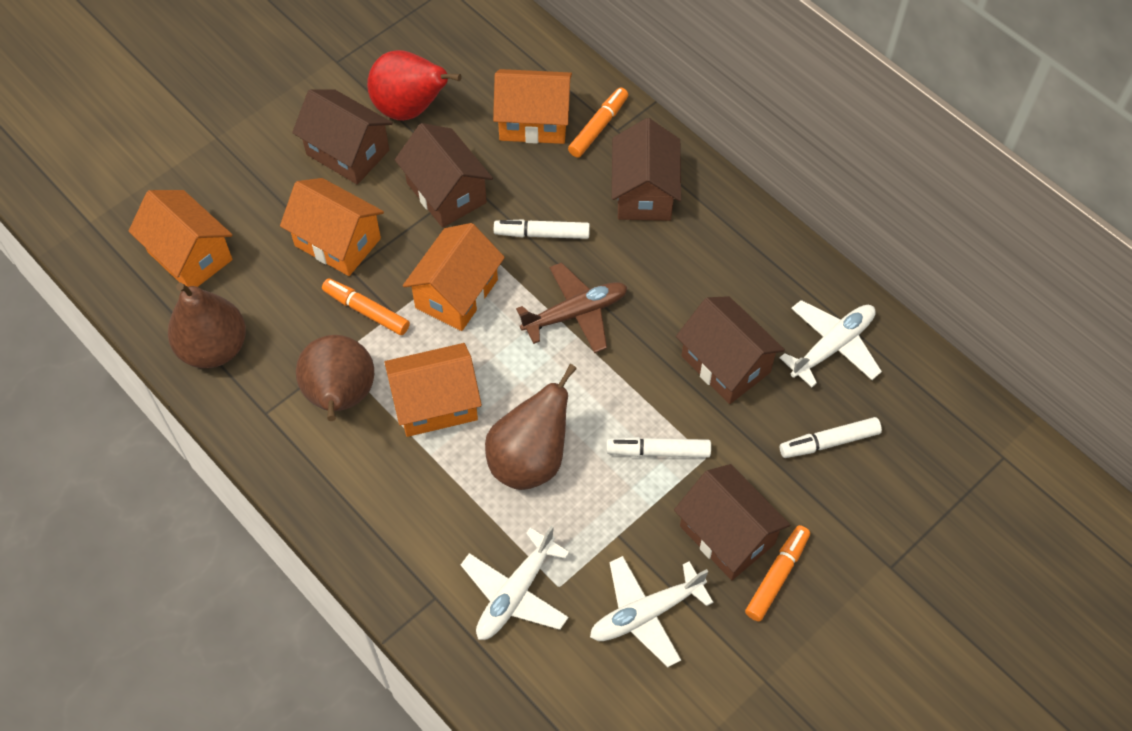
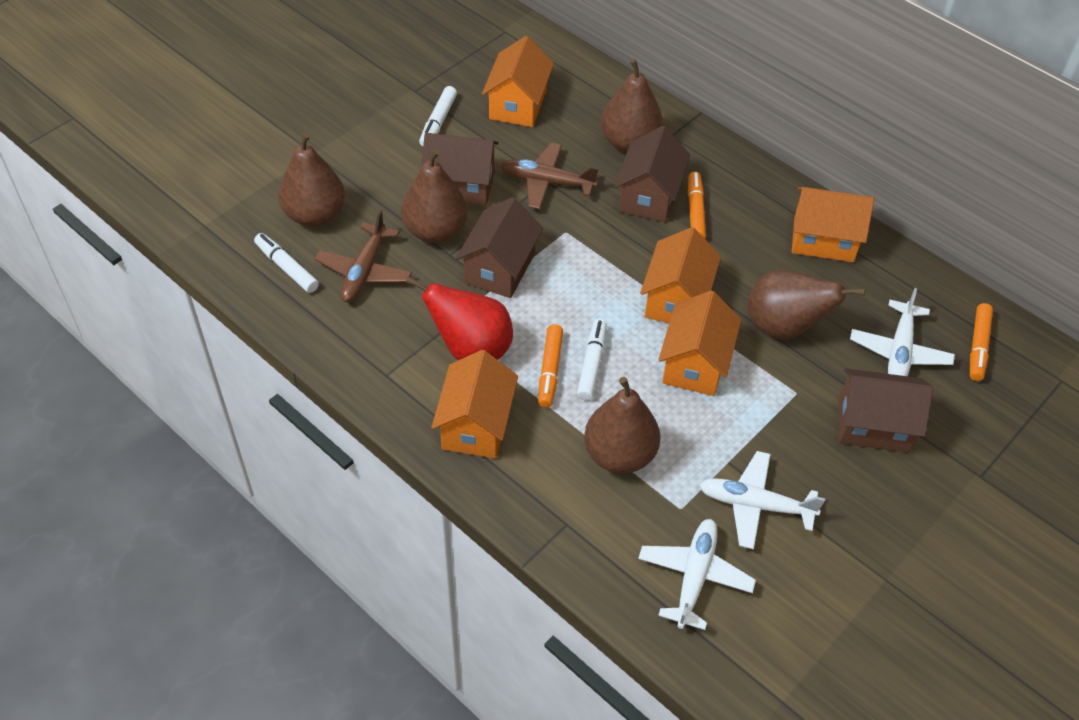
brown house: 5 -> 4
brown pear: 3 -> 5
brown plane: 1 -> 2

